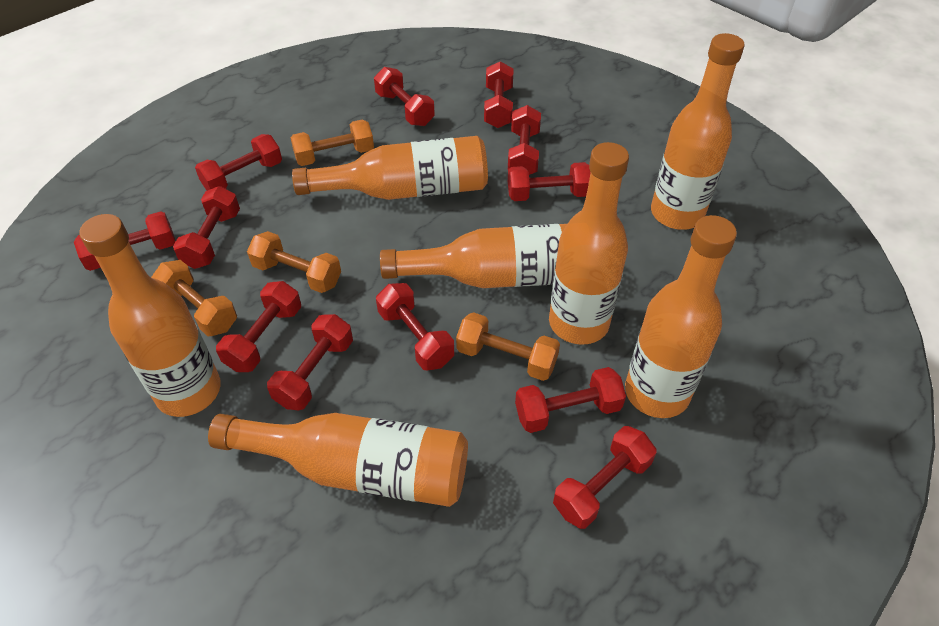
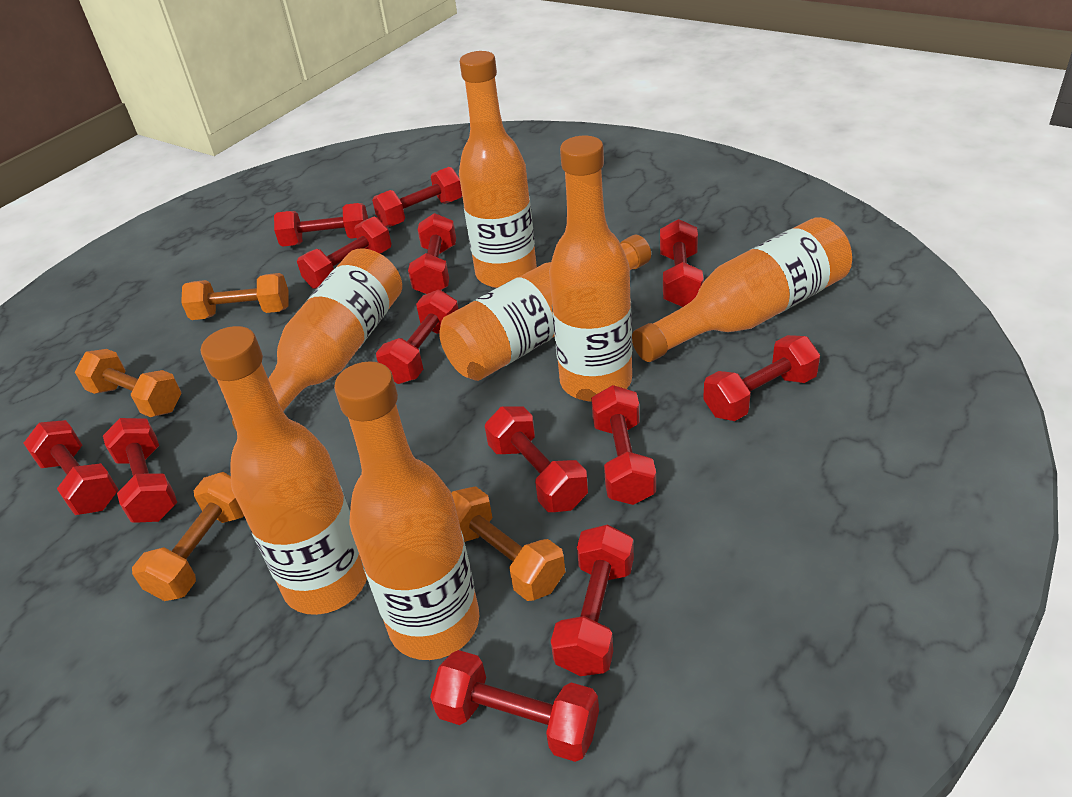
red dumbbell: 12 -> 13

